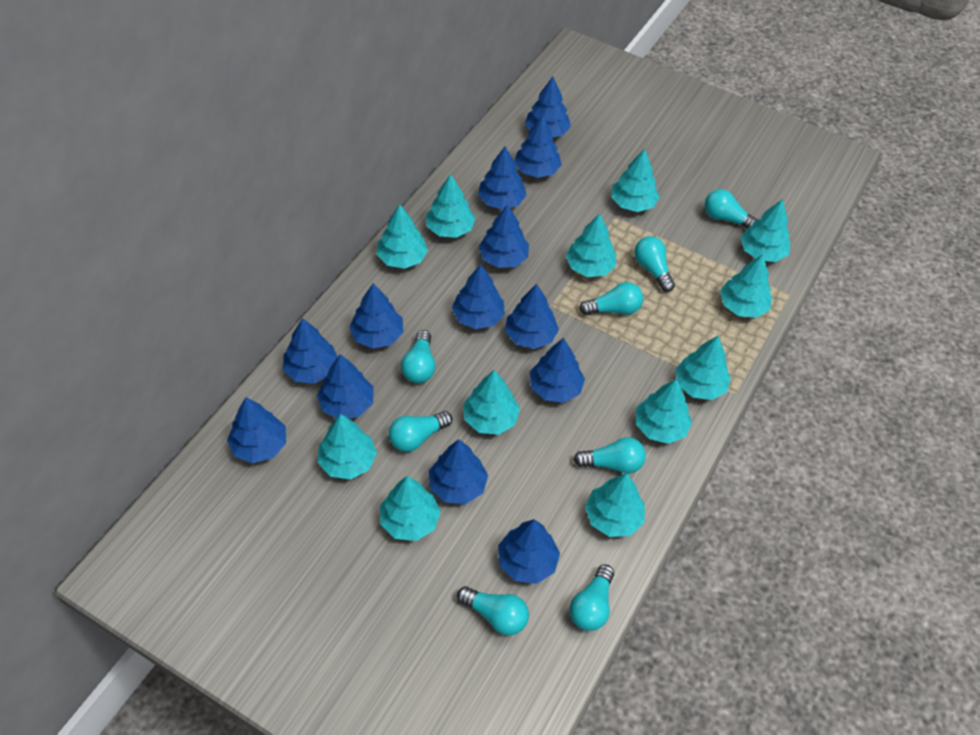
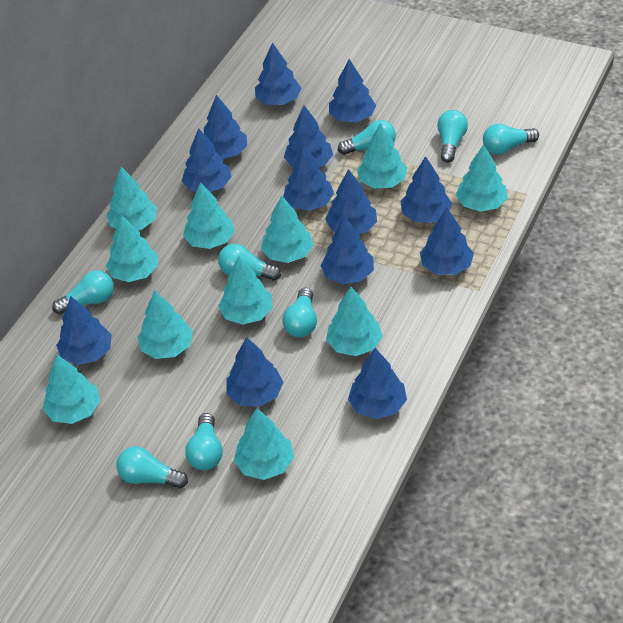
turquoise tree: 12 -> 11

